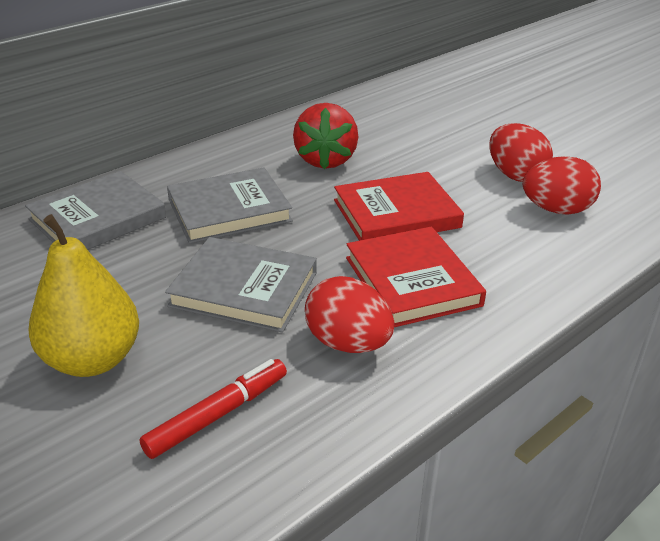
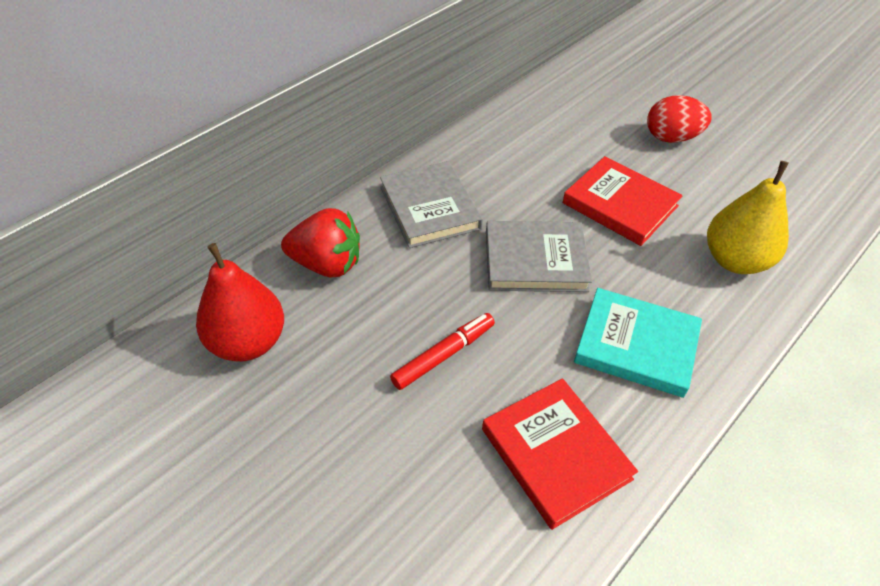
grey book: 3 -> 2
red egg: 3 -> 1
red pear: 0 -> 1
turquoise book: 0 -> 1

